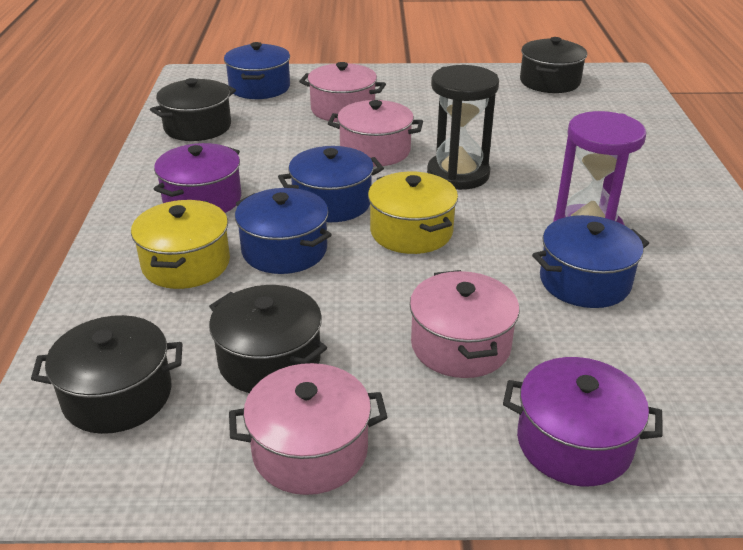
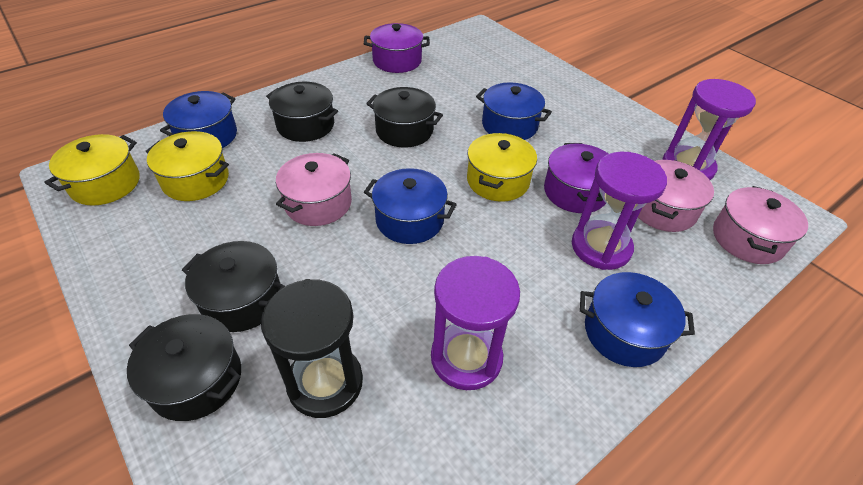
pink pot: 4 -> 3
purple hourglass: 1 -> 3
yellow pot: 2 -> 3

